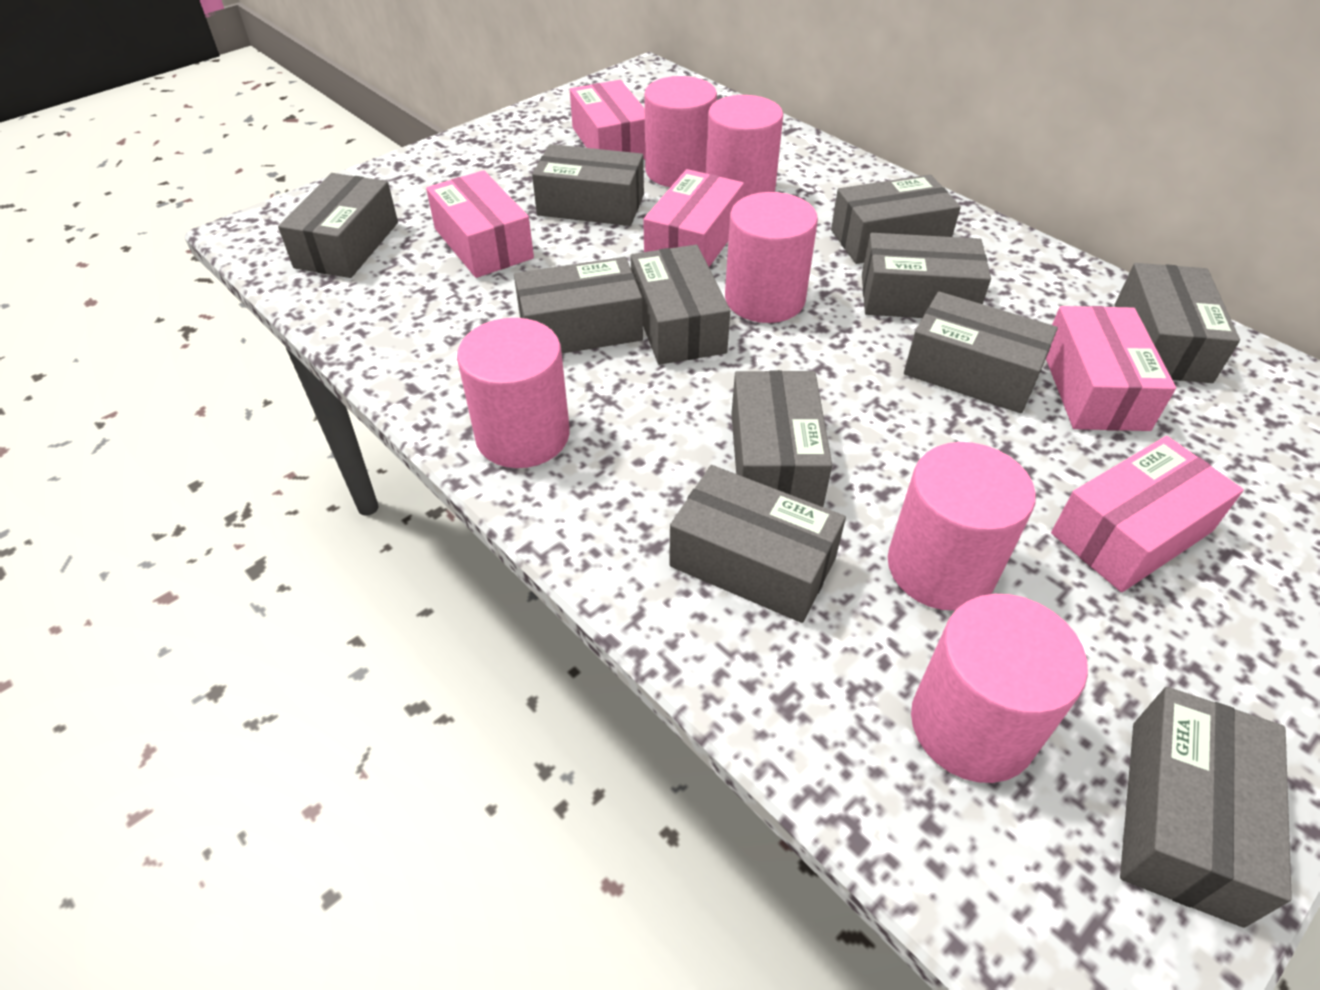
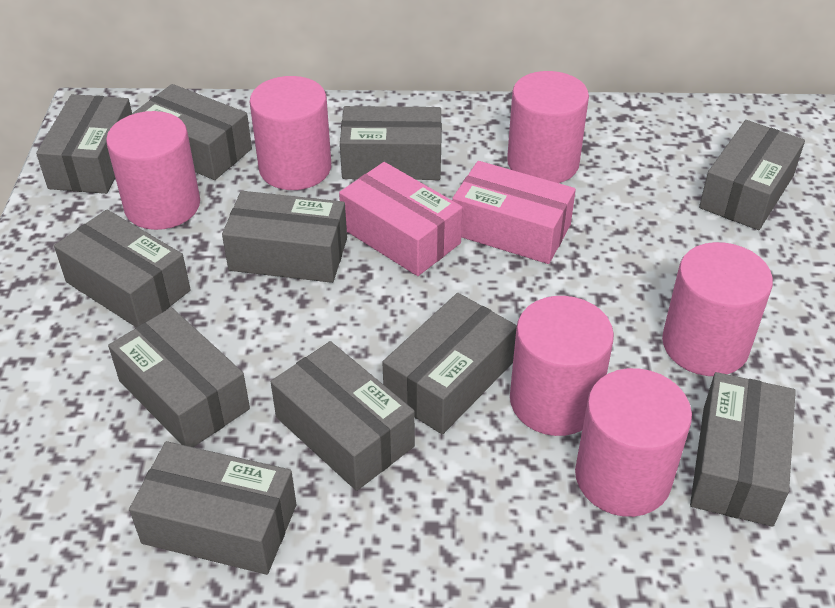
pink box: 5 -> 2

